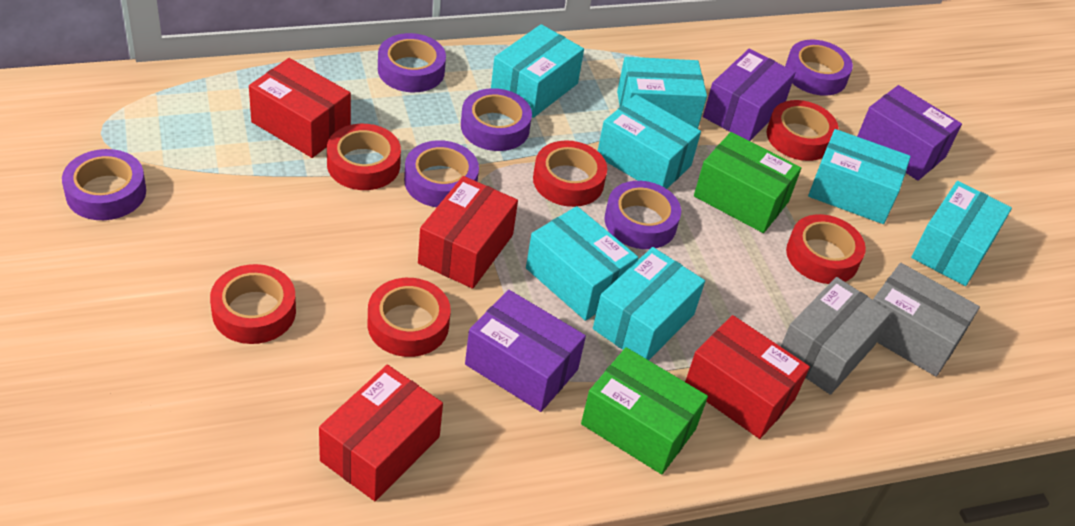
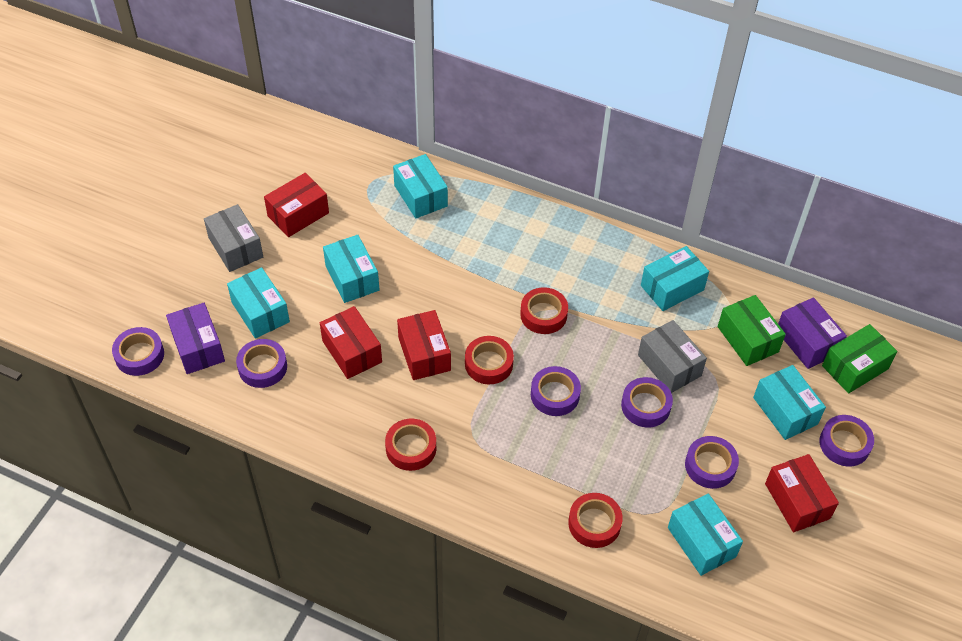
purple box: 3 -> 2
red tape: 6 -> 4
turquoise box: 7 -> 6

